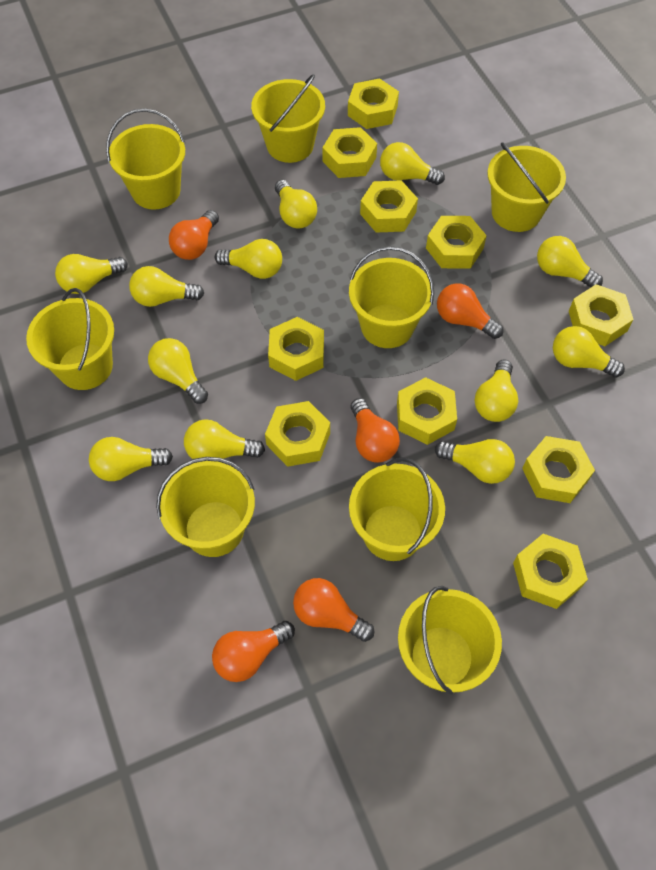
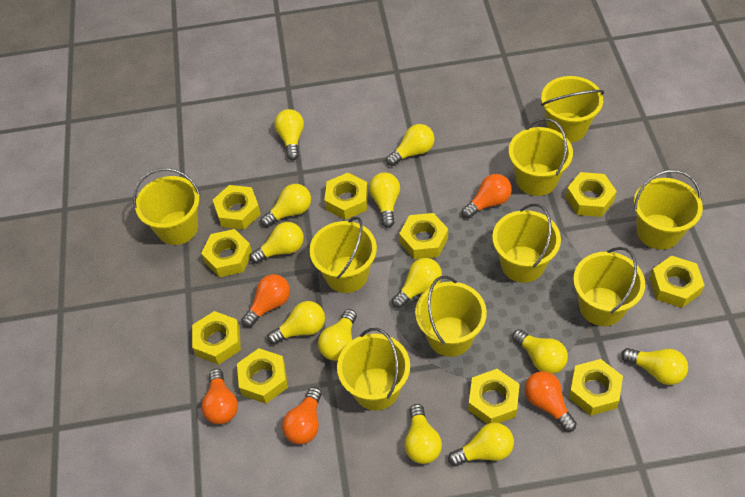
yellow bucket: 8 -> 9

